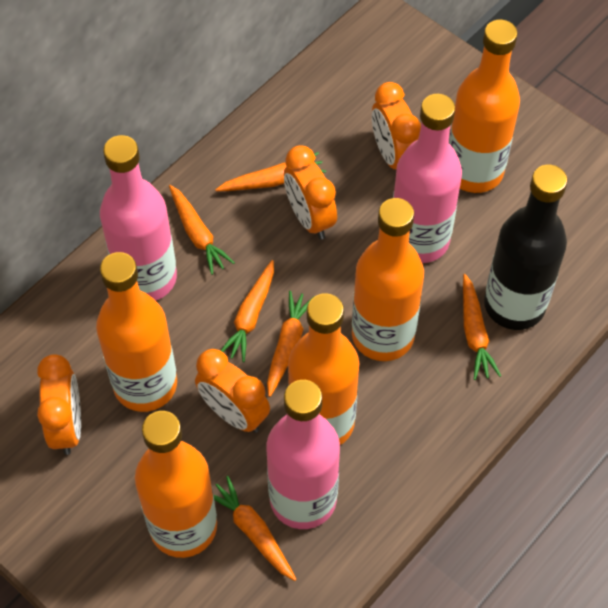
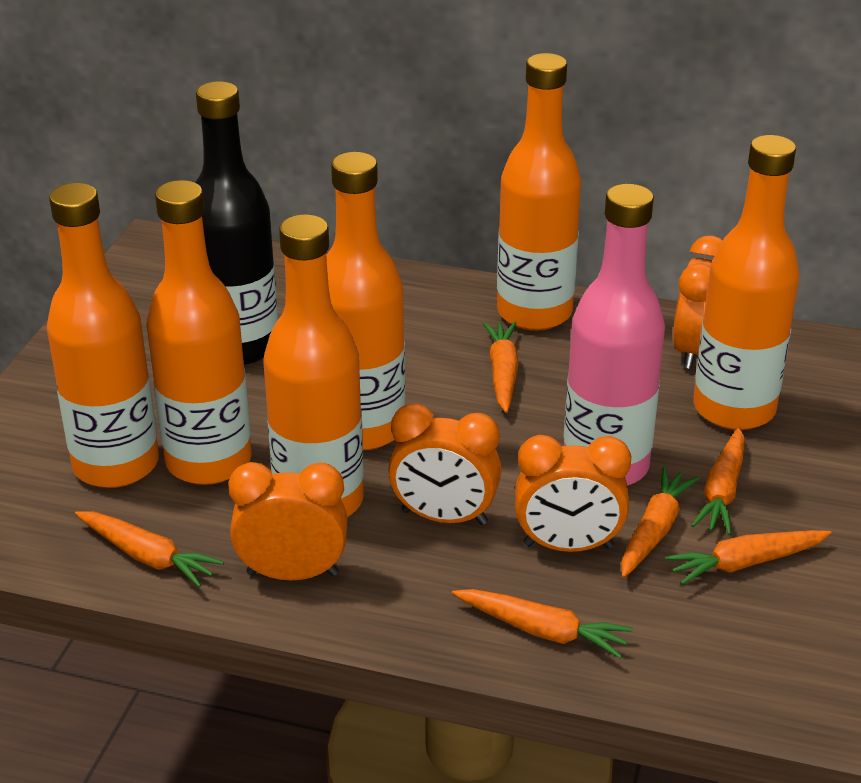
orange bottle: 5 -> 6
pink bottle: 3 -> 1

